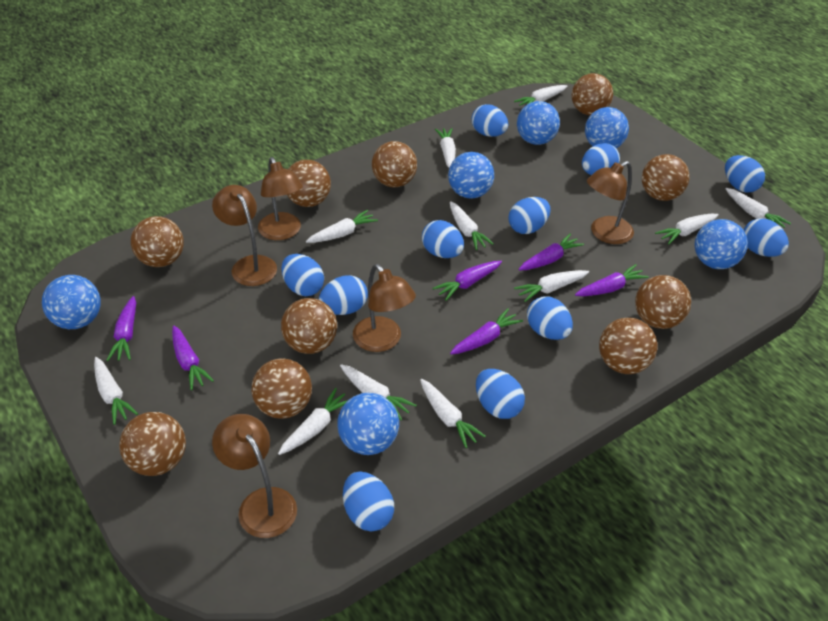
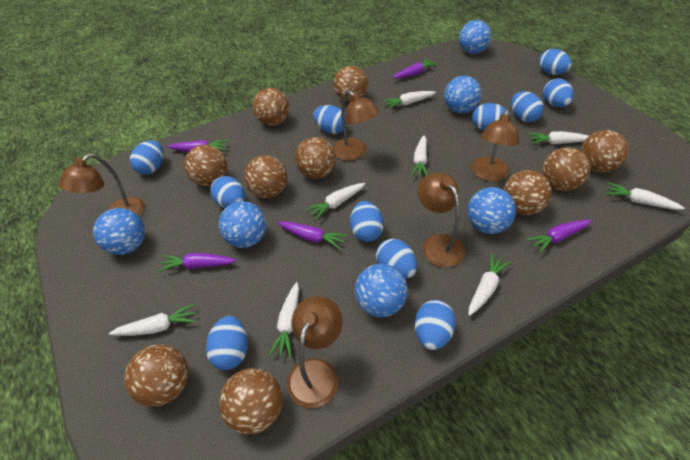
purple carrot: 6 -> 5
white carrot: 11 -> 8

